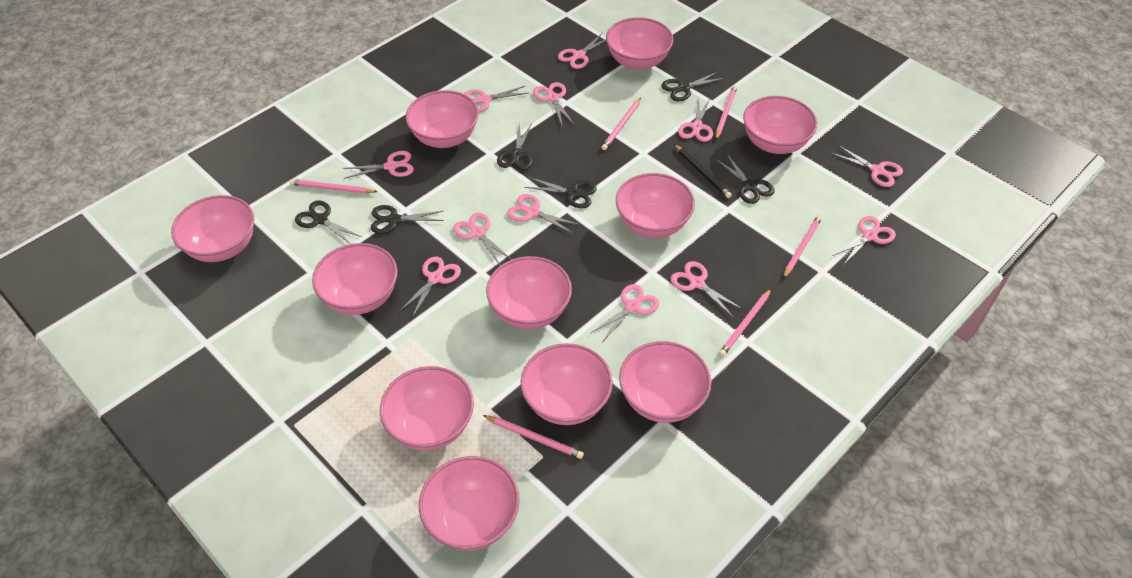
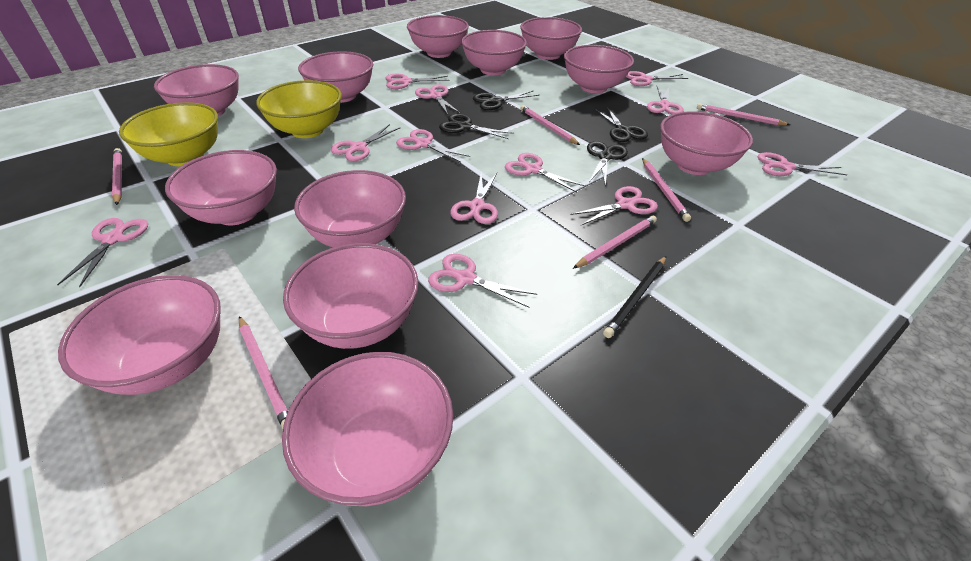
black scissors: 6 -> 4
pink bowl: 11 -> 12
yellow bowl: 0 -> 2

